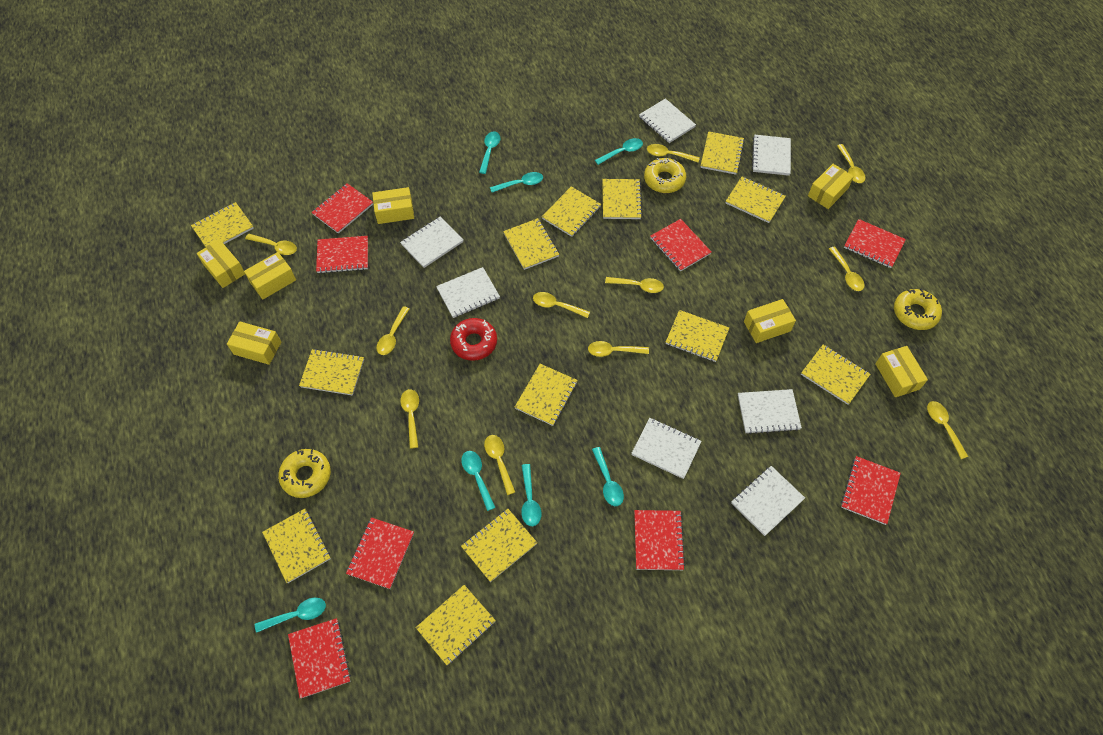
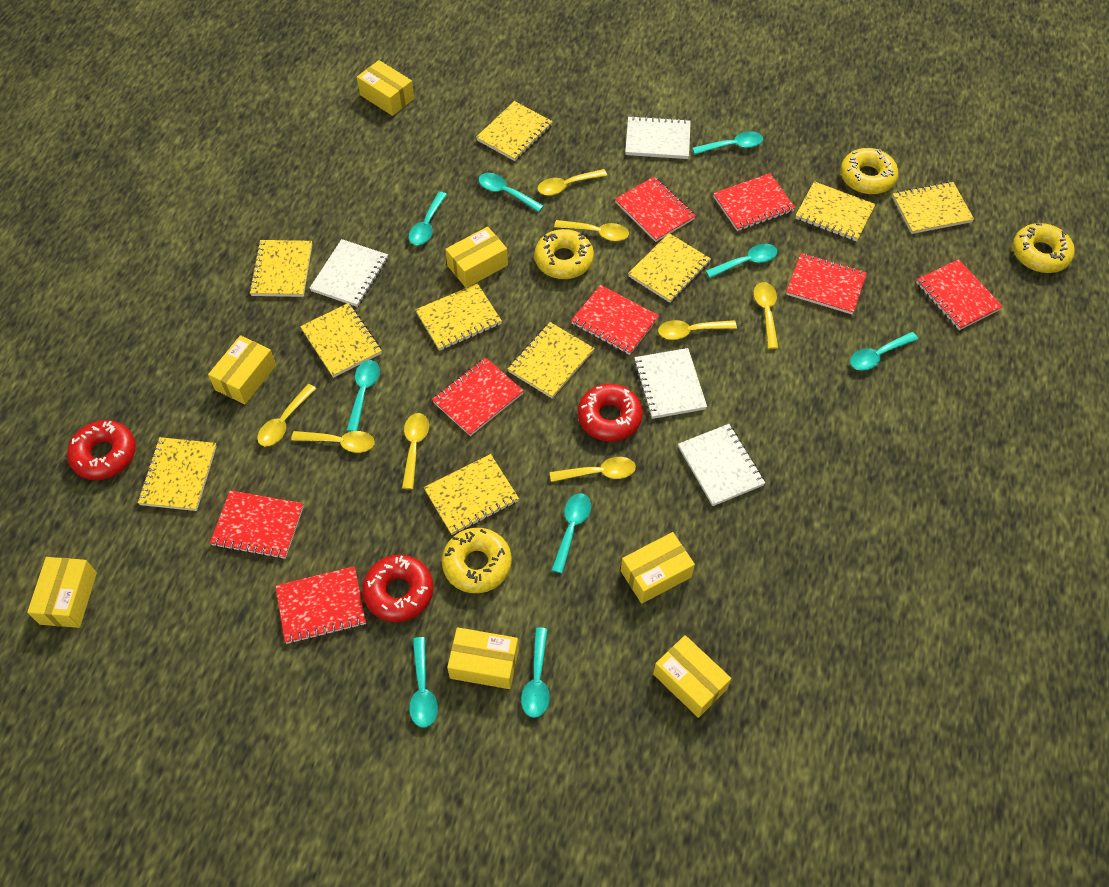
red donut: 1 -> 3
turquoise spoon: 7 -> 9
white notebook: 7 -> 4
yellow donut: 3 -> 4
yellow notebook: 13 -> 10
yellow spoon: 11 -> 8

